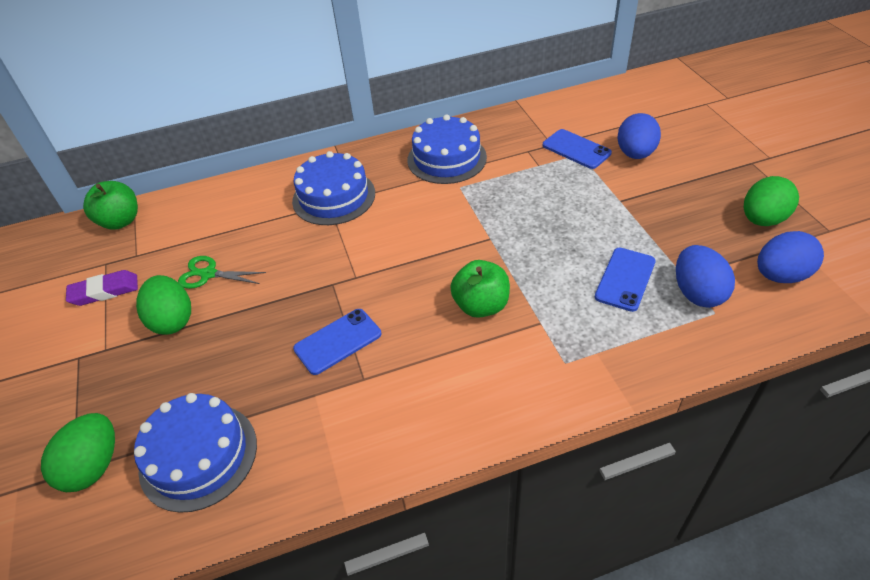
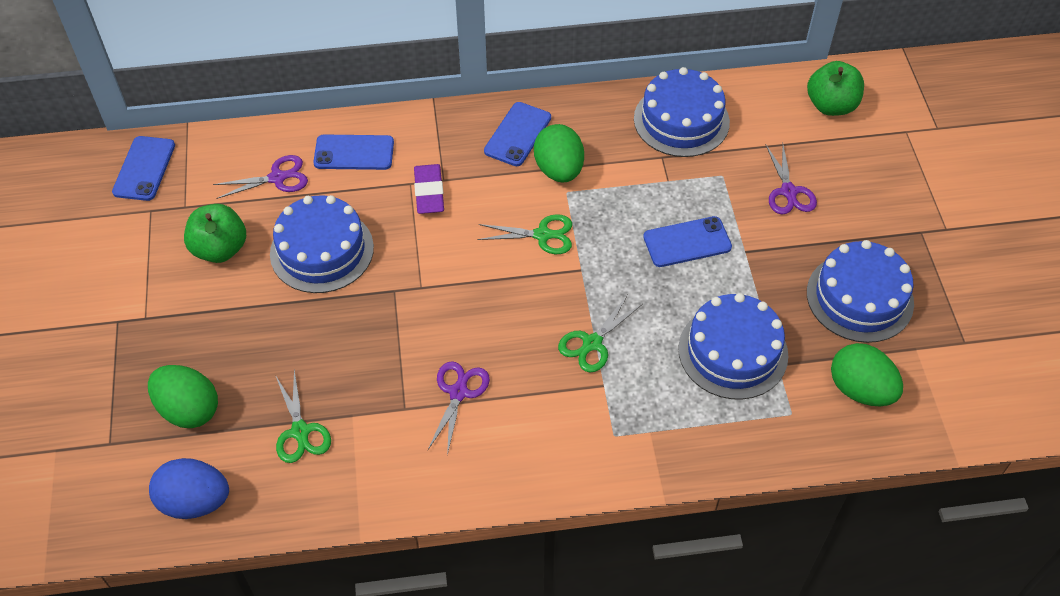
blue cake: 3 -> 4
blue egg: 3 -> 1
blue phone: 3 -> 4
green scissors: 1 -> 3
purple scissors: 0 -> 3

